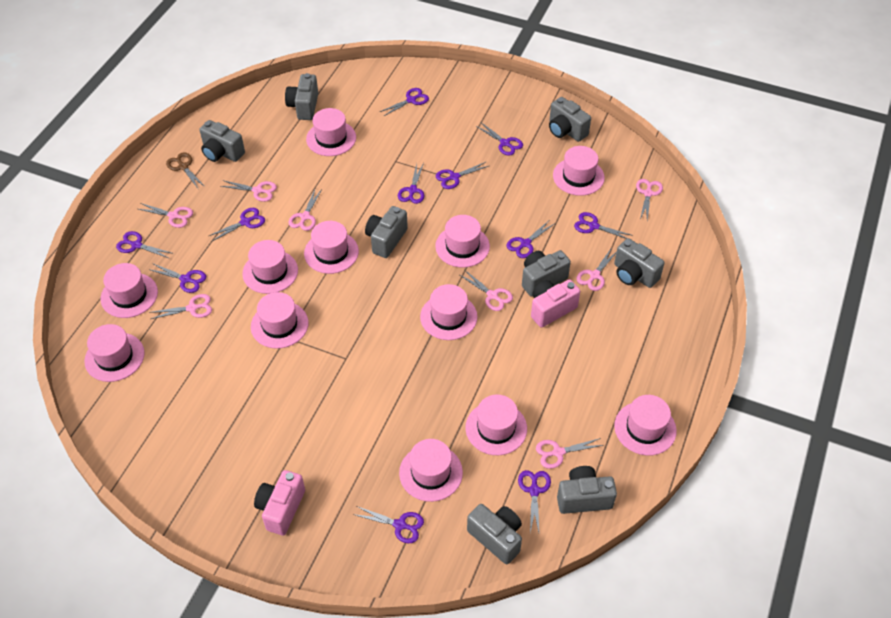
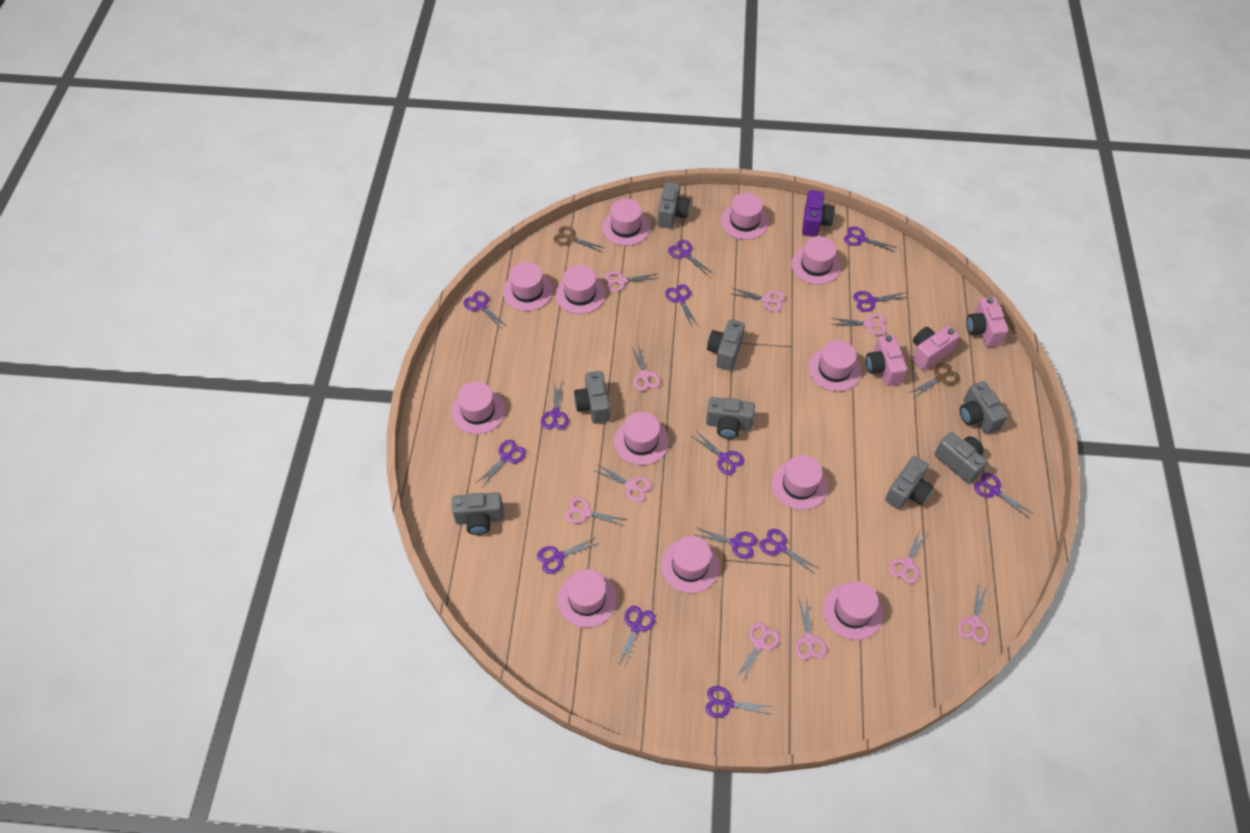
brown scissors: 1 -> 2
pink camera: 2 -> 3
pink scissors: 8 -> 10
purple camera: 0 -> 1
purple scissors: 11 -> 14

